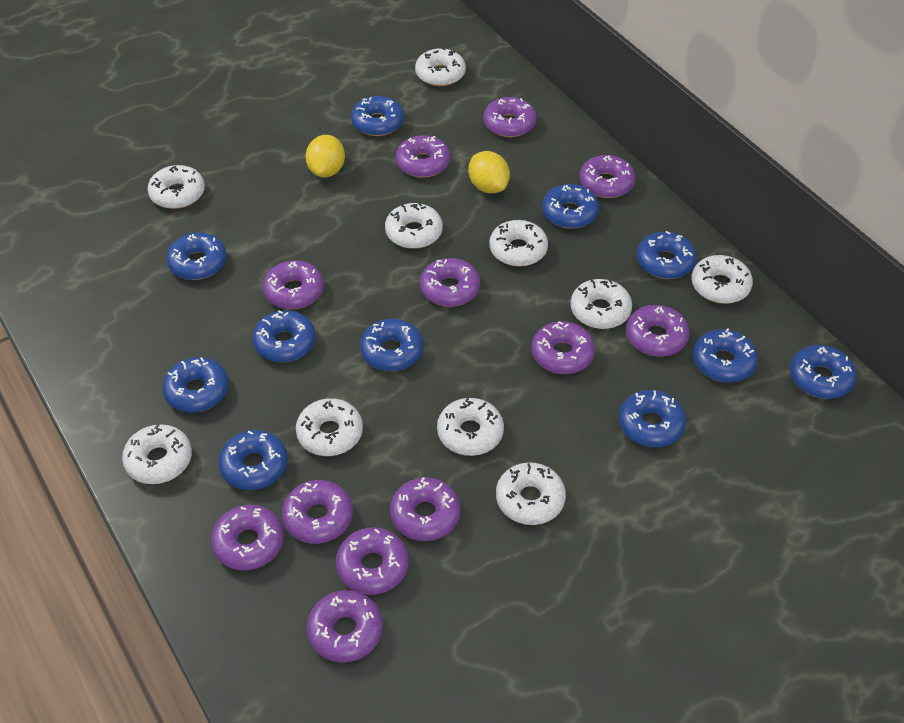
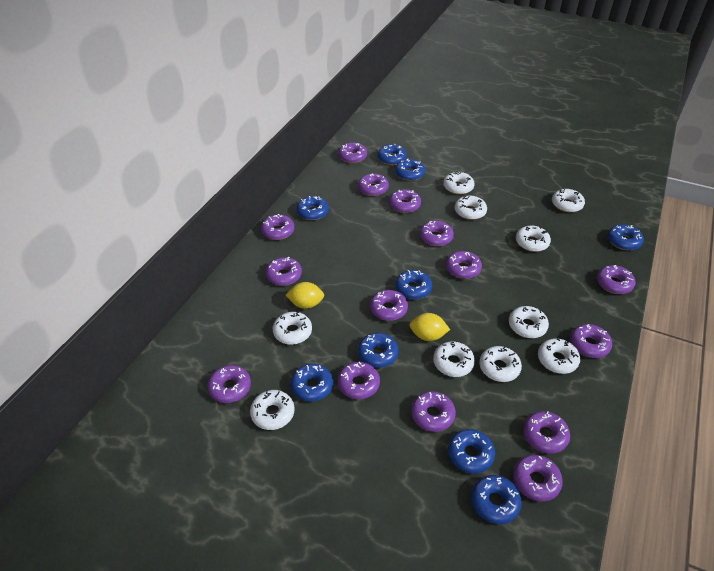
blue donut: 11 -> 9
purple donut: 12 -> 15

